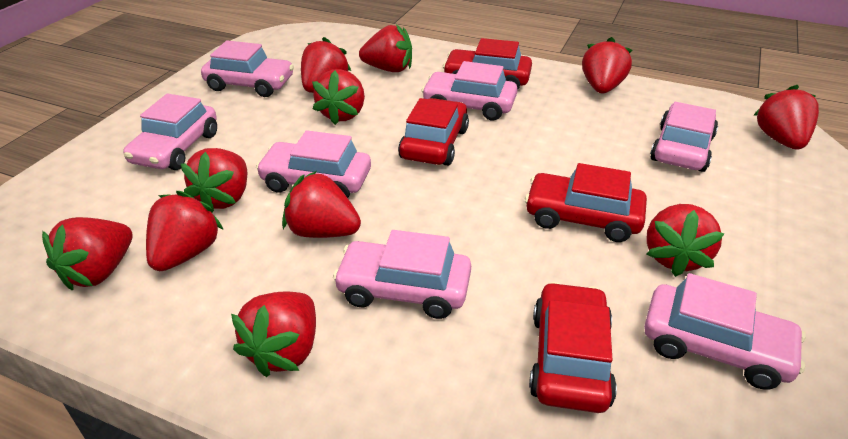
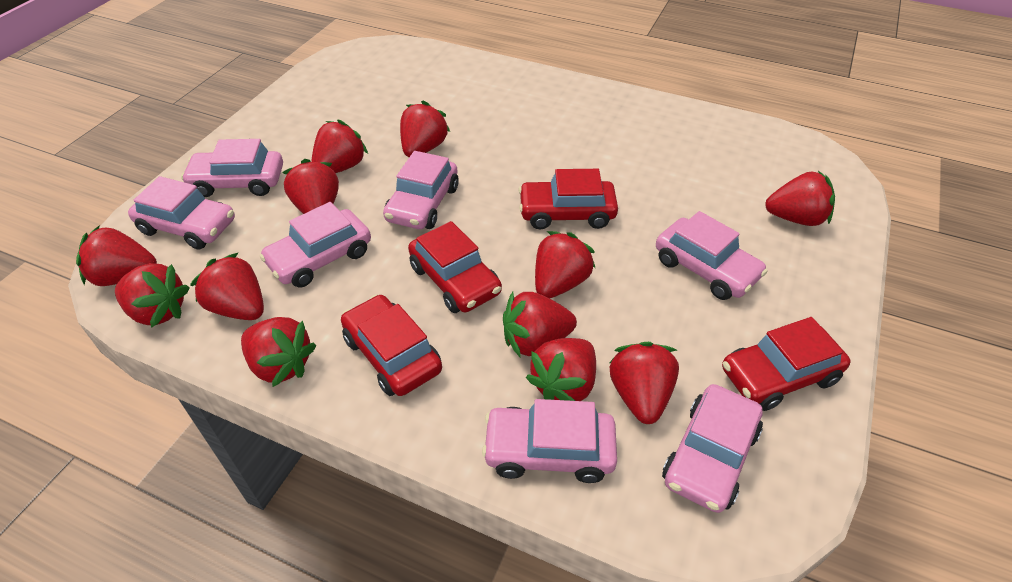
red strawberry: 11 -> 12

